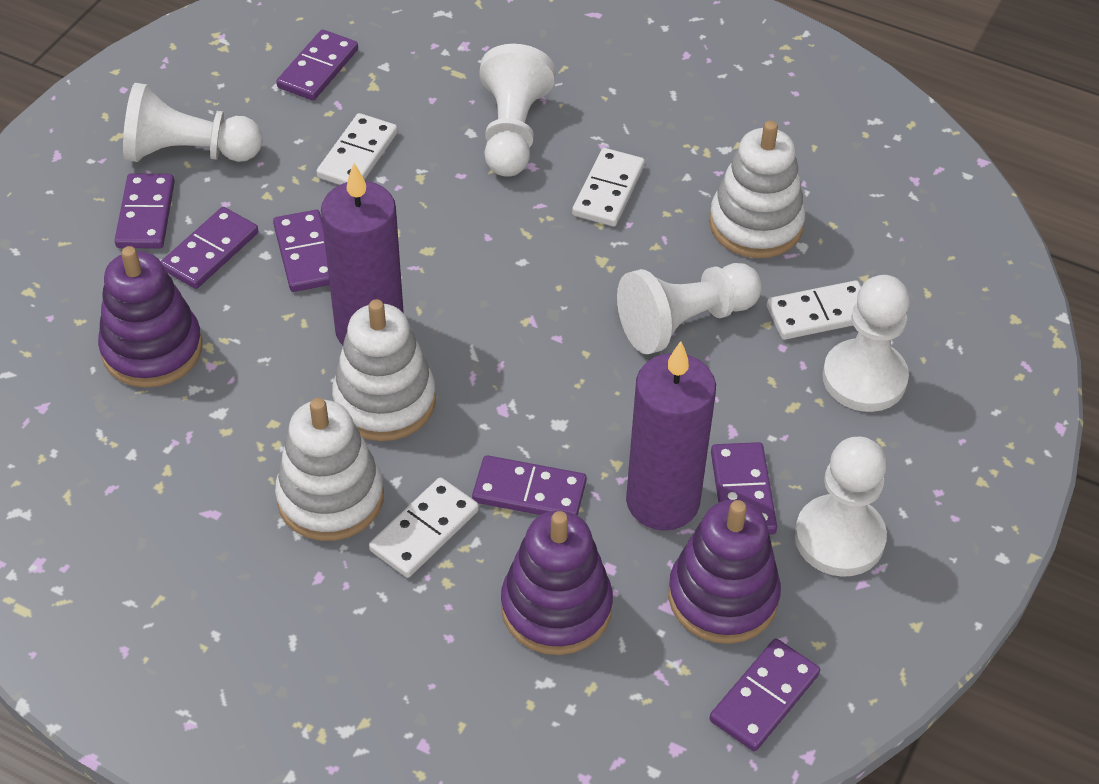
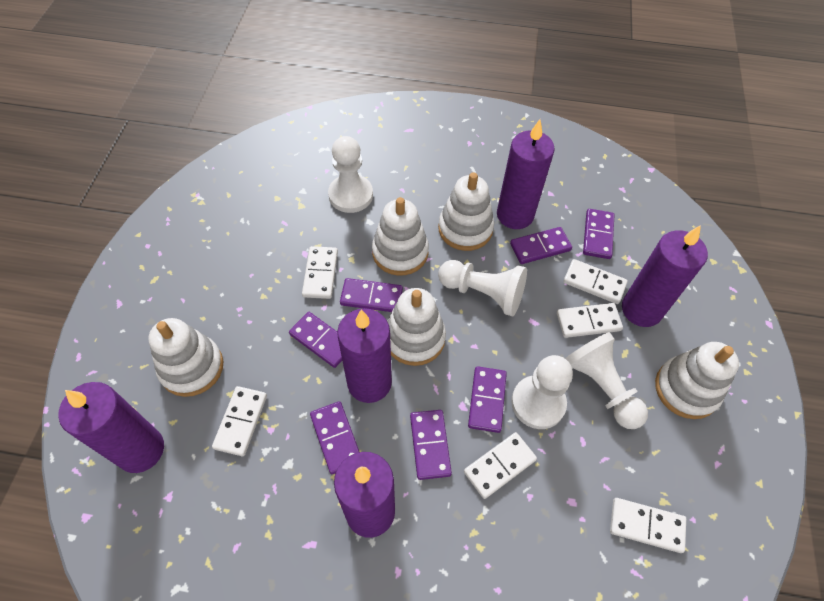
purple candle: 2 -> 5
purple stacking toy: 3 -> 0
white domino: 4 -> 6
white pawn: 5 -> 4
white stacking toy: 3 -> 5

